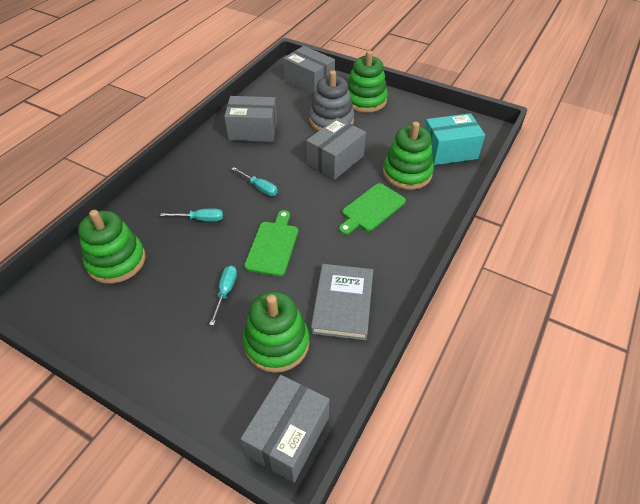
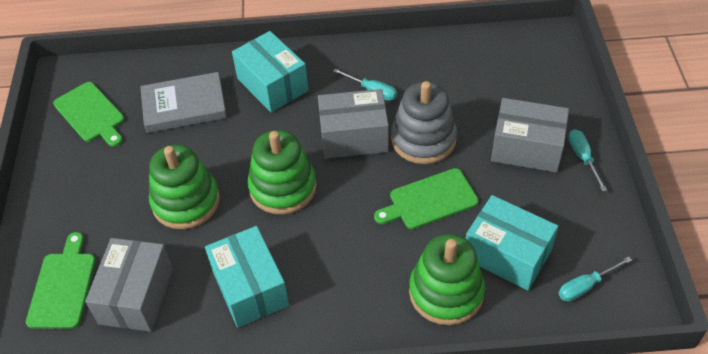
green cutting board: 2 -> 3
green stacking toy: 4 -> 3
grey box: 4 -> 3
turquoise box: 1 -> 3

